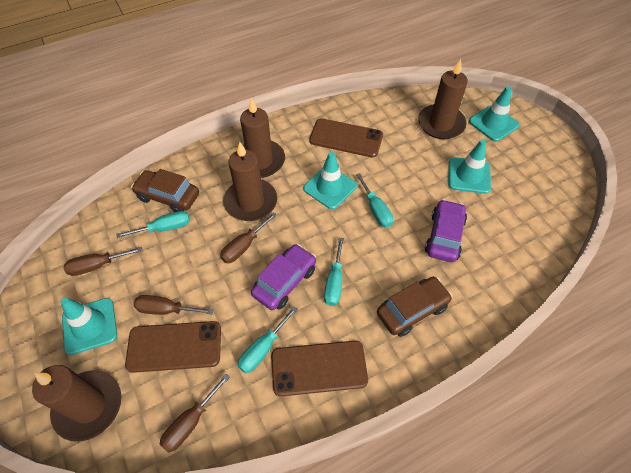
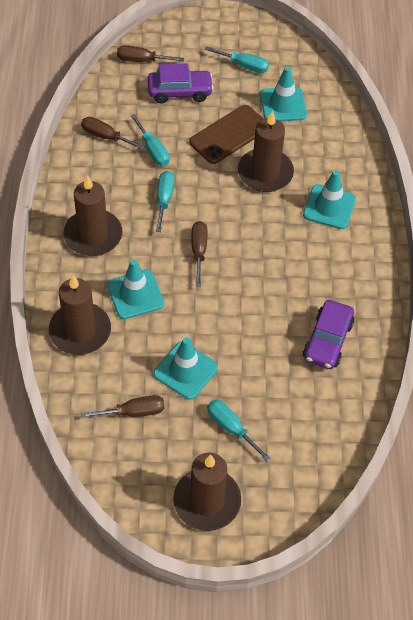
brown car: 2 -> 0
brown phone: 3 -> 1

